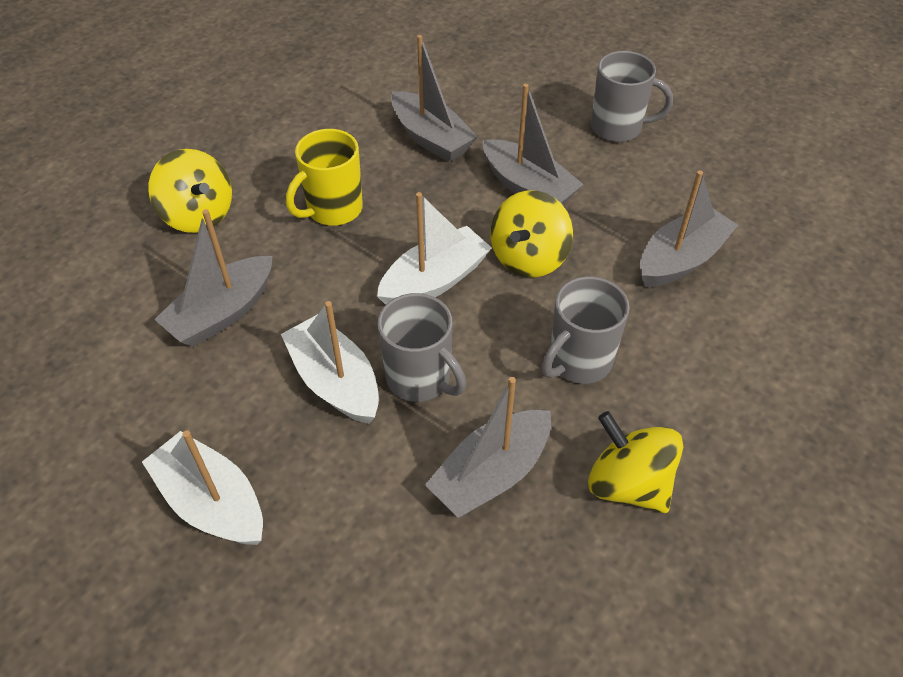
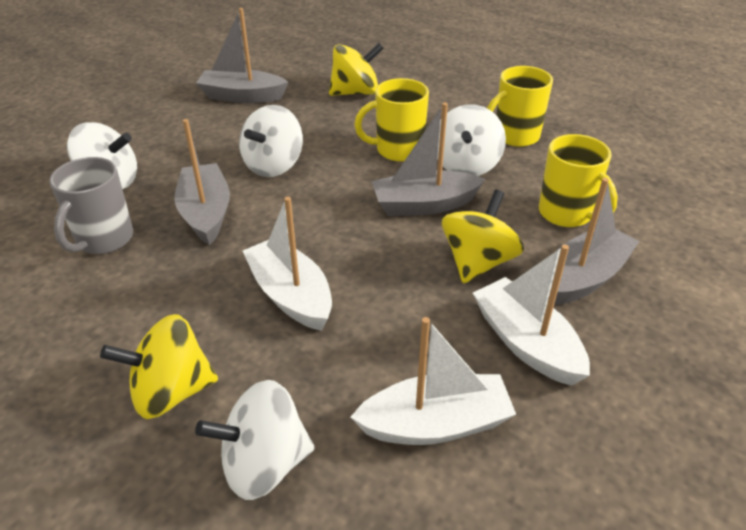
grey boat: 5 -> 4
grey mug: 3 -> 1
white spinning top: 0 -> 4
yellow mug: 1 -> 3

